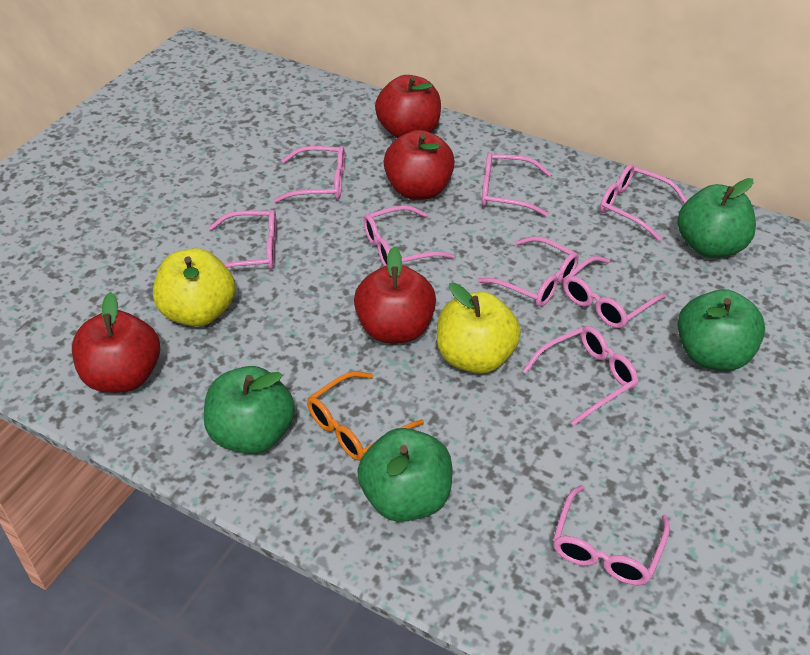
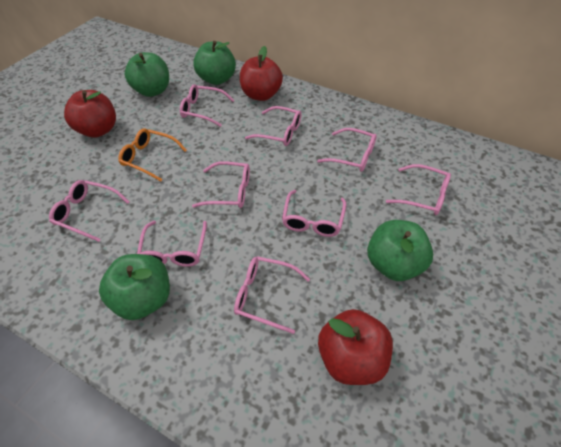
red apple: 4 -> 3
yellow apple: 2 -> 0

